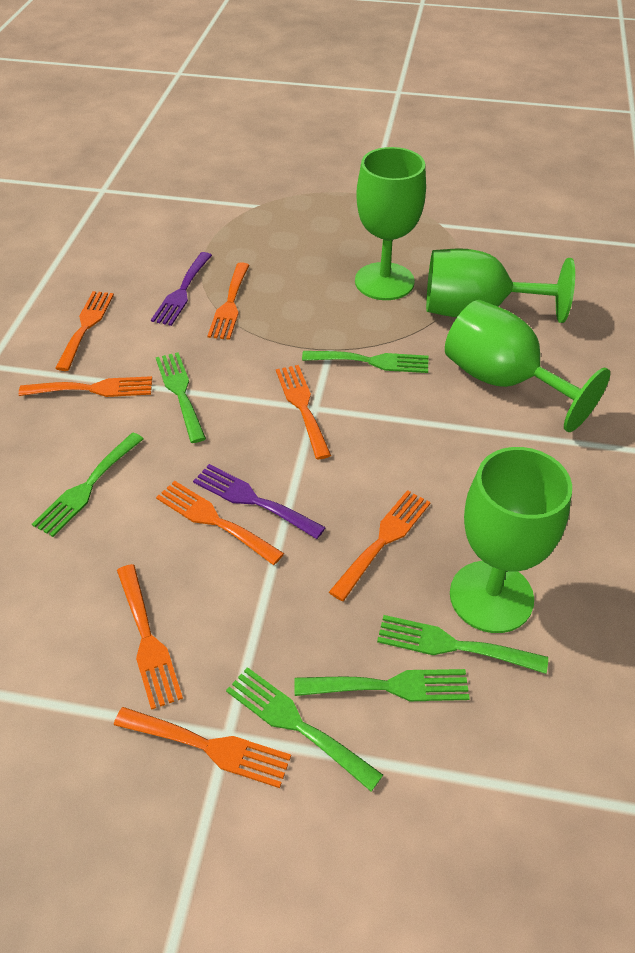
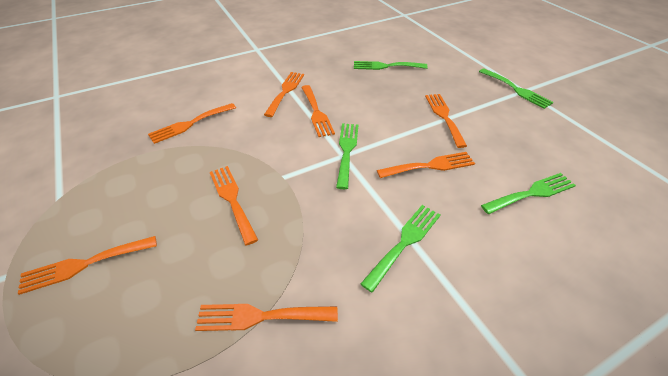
green fork: 6 -> 5
green goblet: 4 -> 0
purple fork: 2 -> 0

